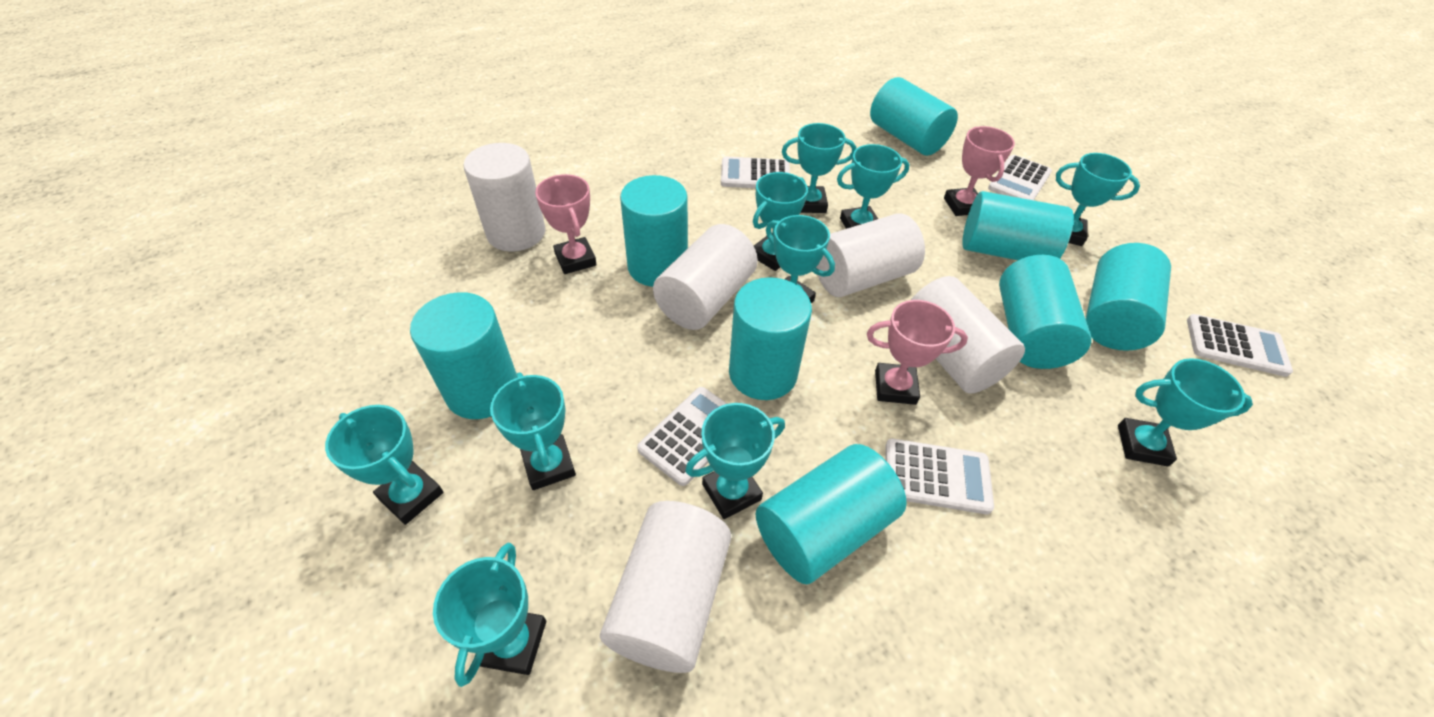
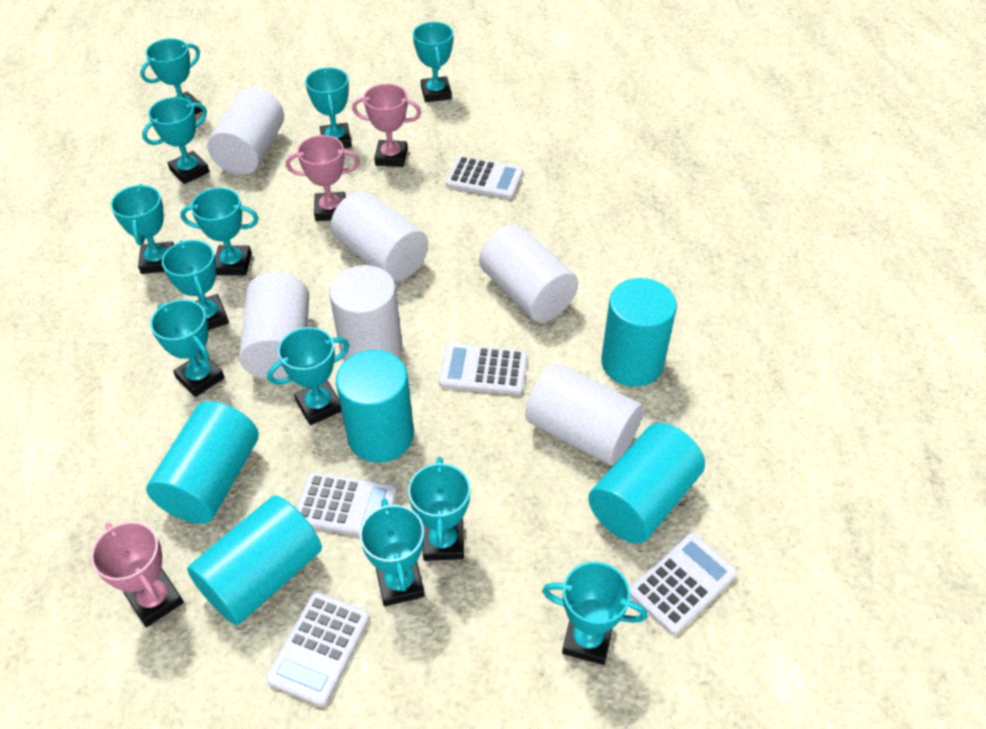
turquoise cylinder: 8 -> 5
turquoise trophy: 10 -> 12
white cylinder: 5 -> 6

